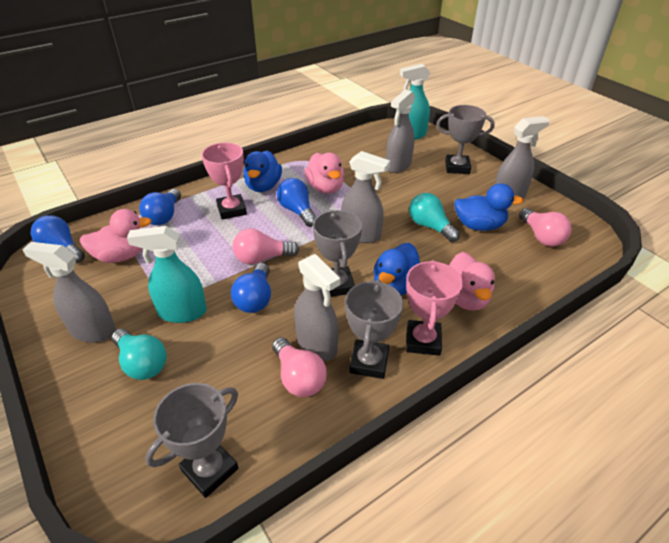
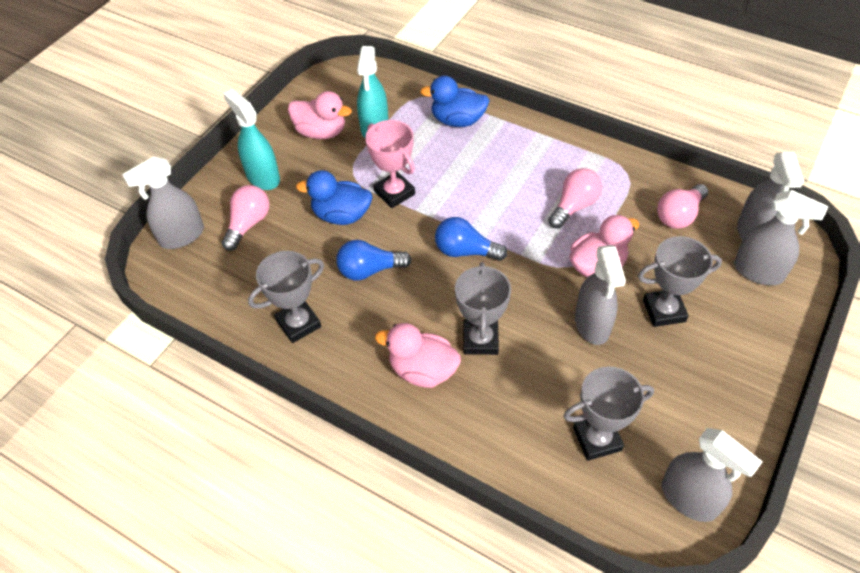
blue duck: 3 -> 2
blue light bulb: 4 -> 2
pink trophy: 2 -> 1
turquoise light bulb: 2 -> 0

